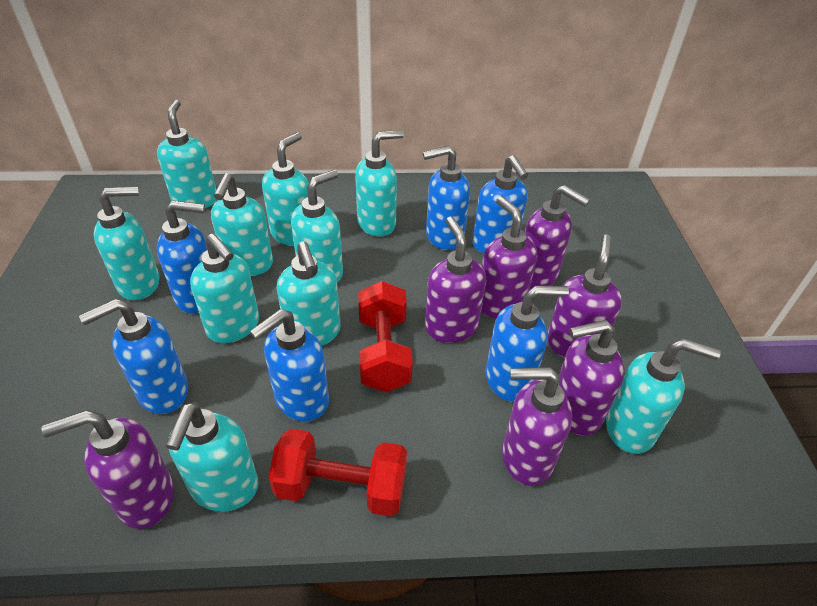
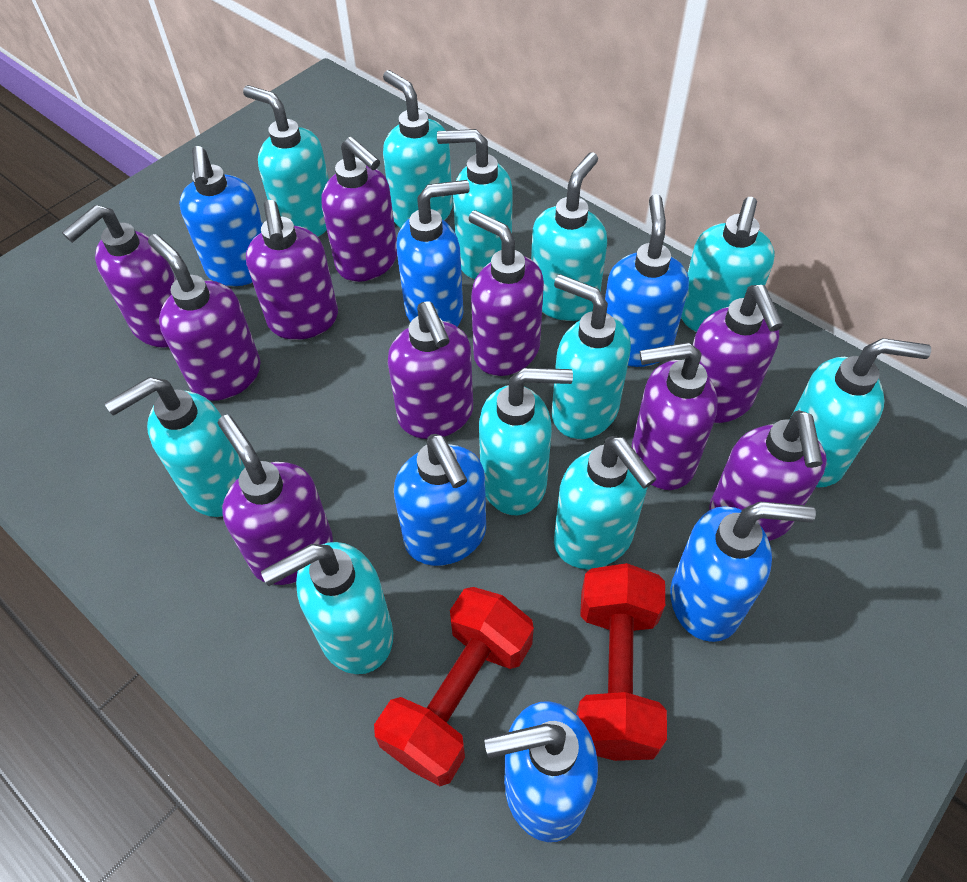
purple soap dispenser: 7 -> 10
turquoise soap dispenser: 10 -> 11

